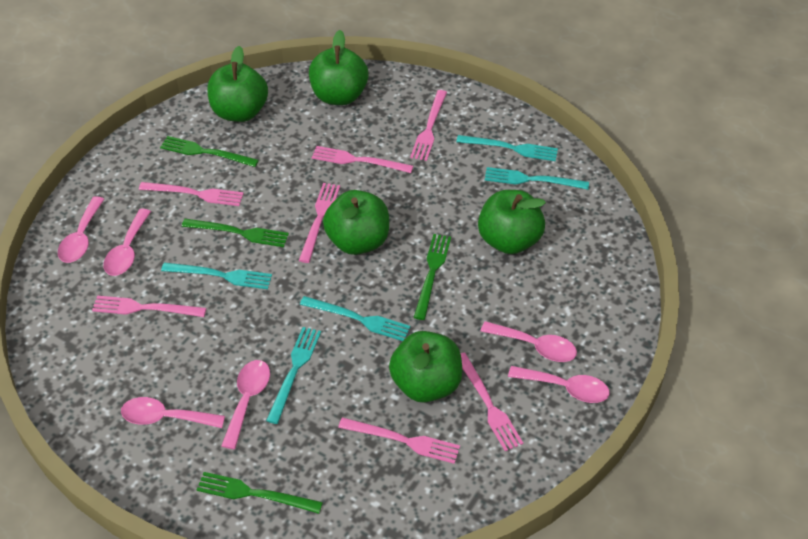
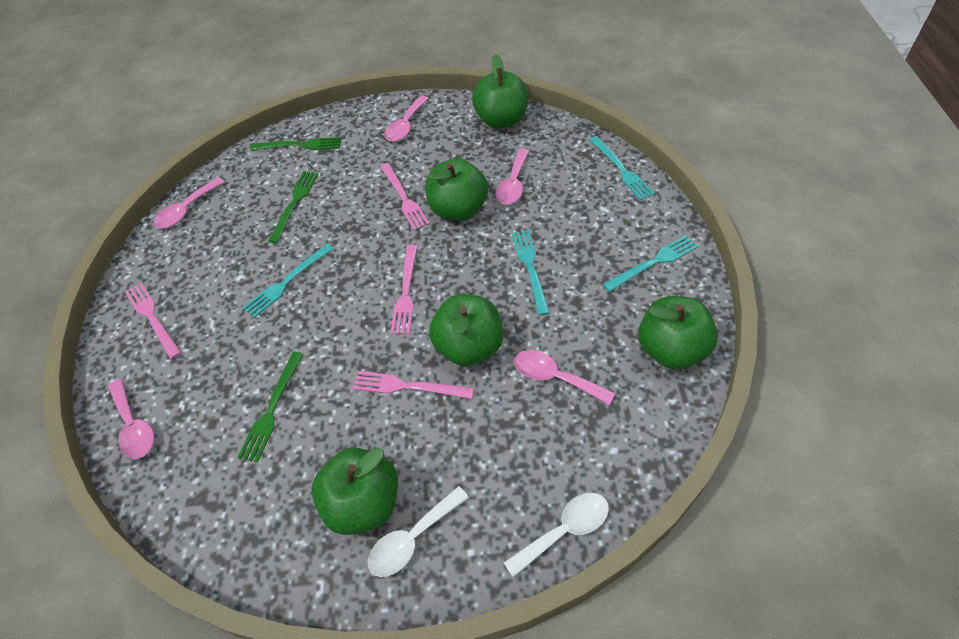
green fork: 4 -> 3
pink fork: 7 -> 4
pink spoon: 6 -> 5
turquoise fork: 5 -> 4
white spoon: 0 -> 2

